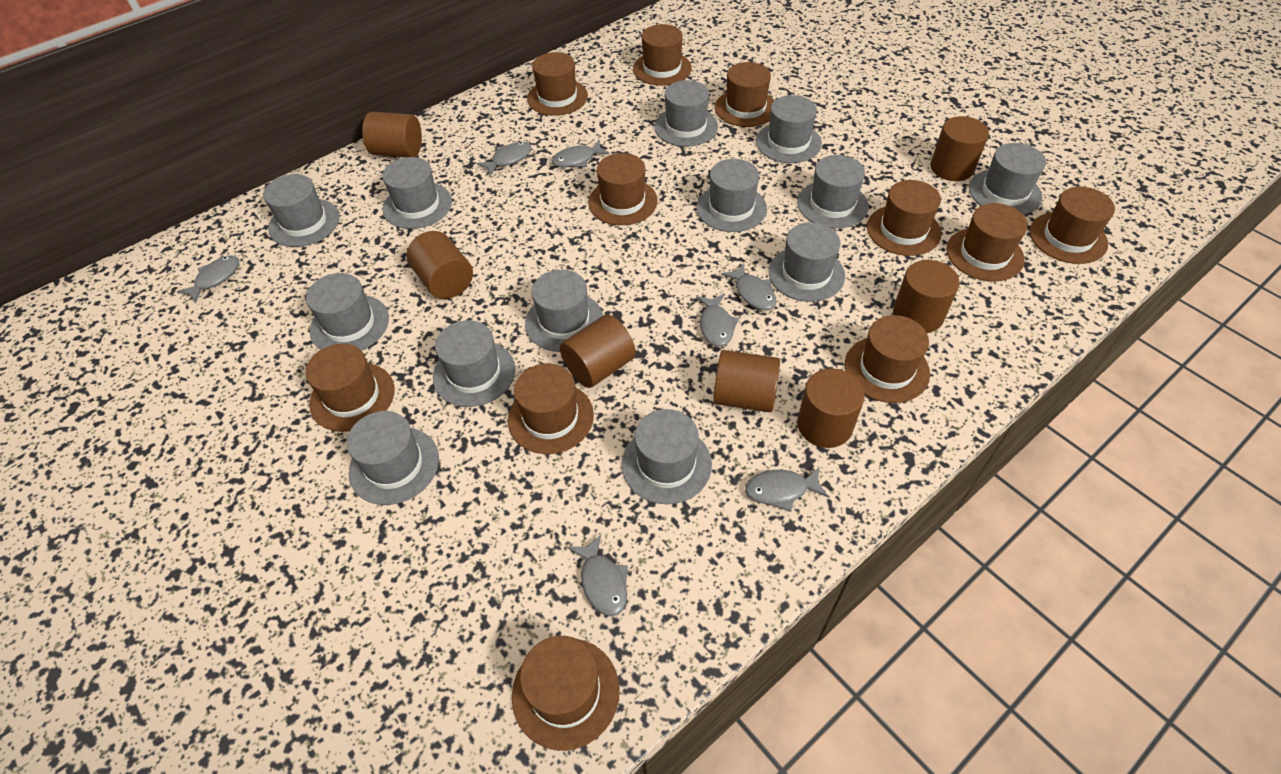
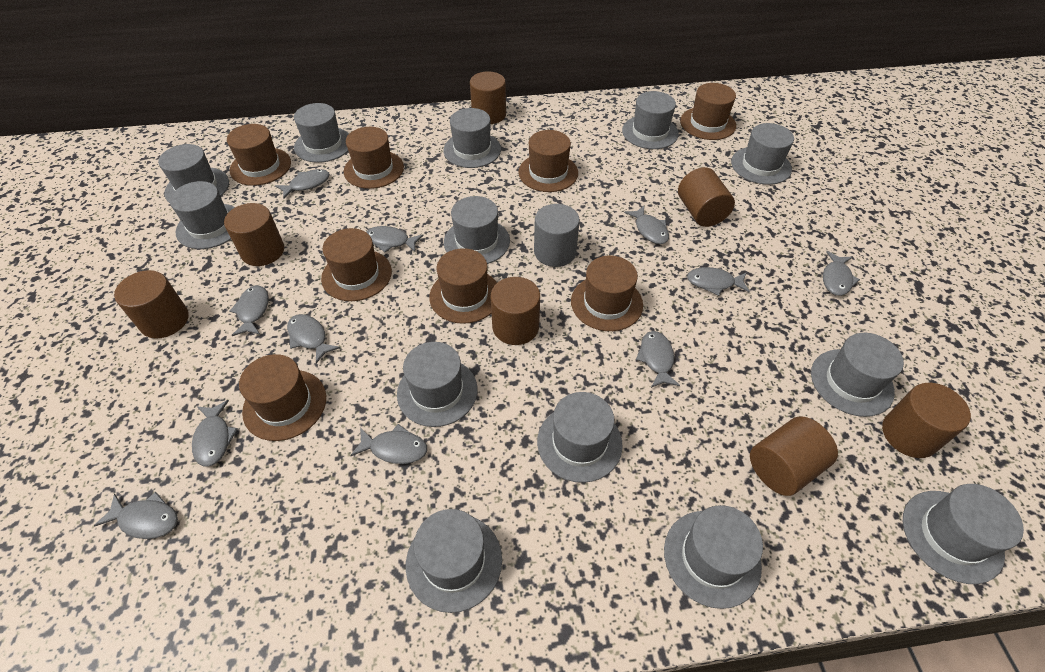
brown hat: 11 -> 8
grey cylinder: 0 -> 1
grey fish: 7 -> 11

